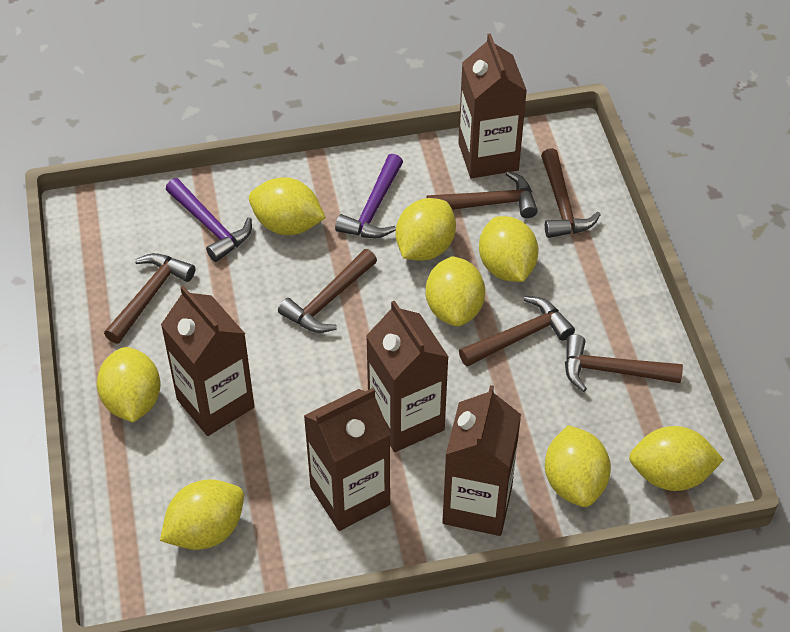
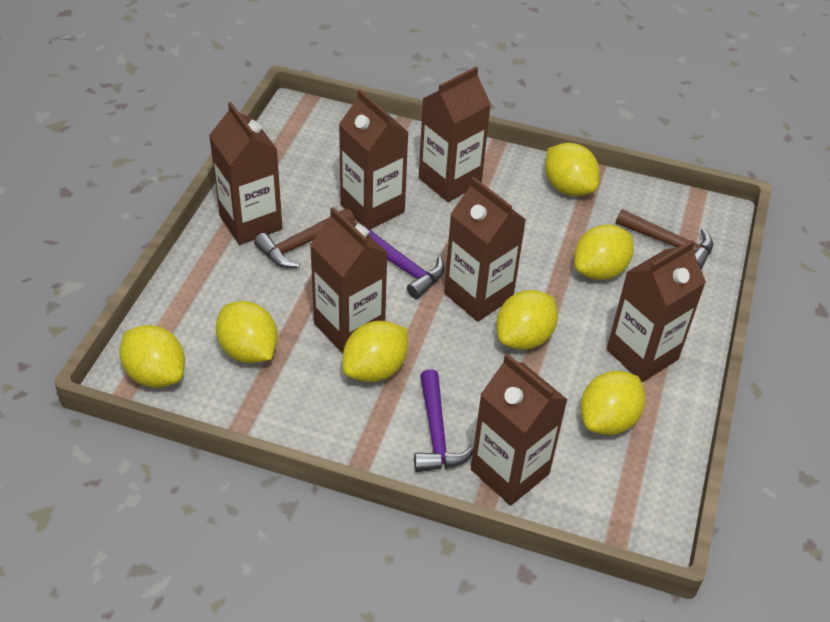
brown carton: 5 -> 7
brown hammer: 6 -> 2
yellow lemon: 8 -> 7

